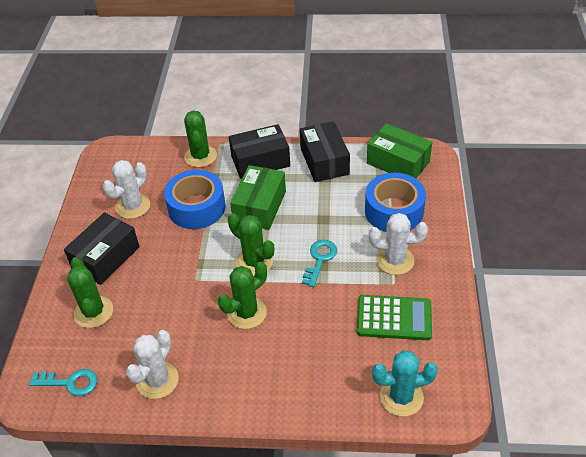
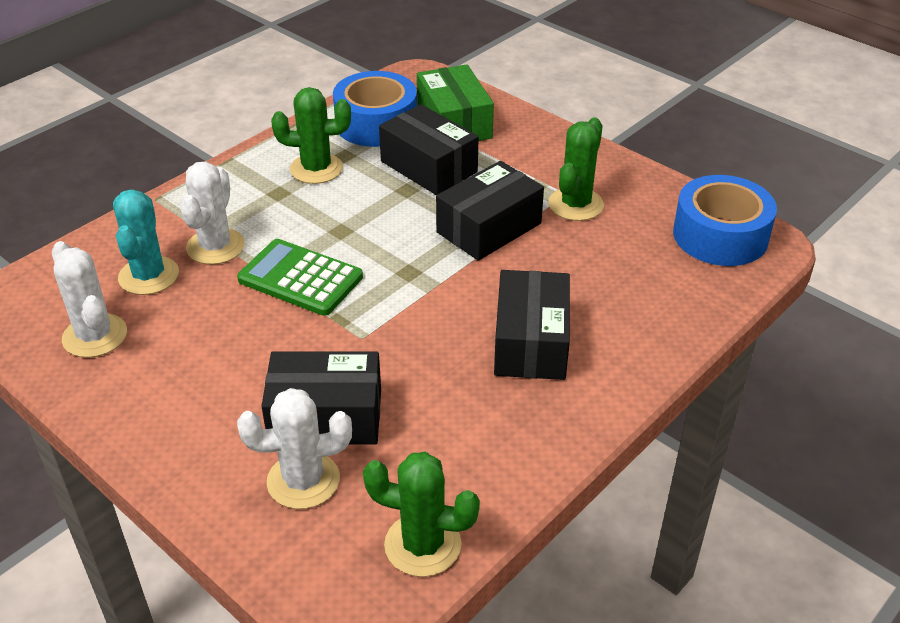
black box: 3 -> 4
green box: 2 -> 1
green cactus: 4 -> 3
turquoise key: 2 -> 0

